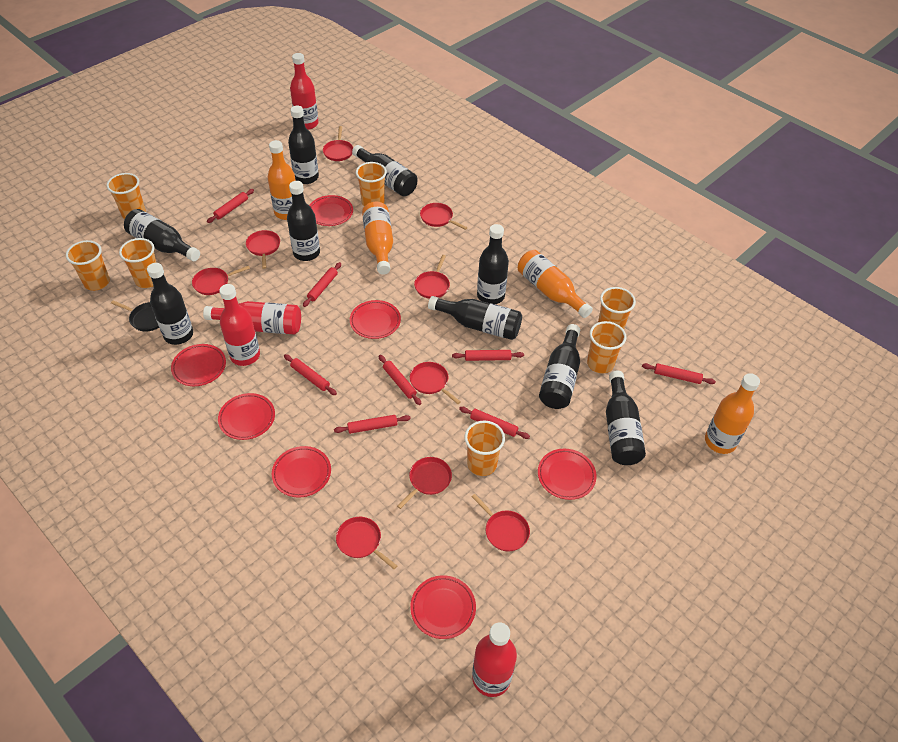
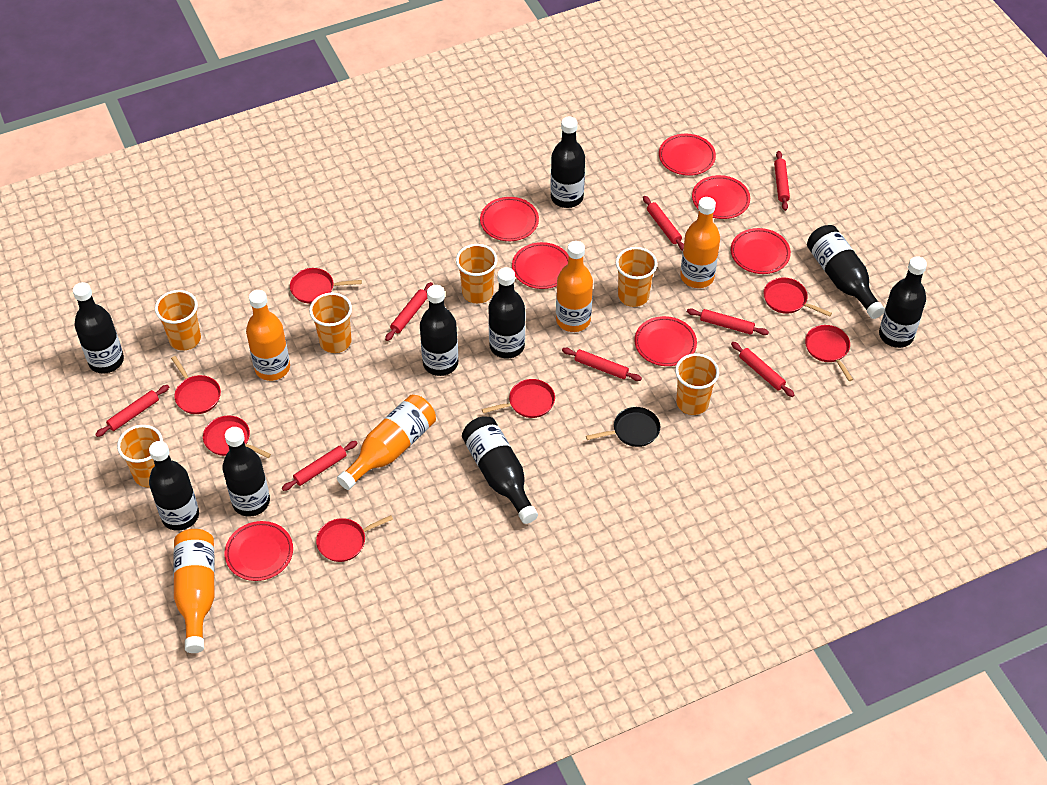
orange bottle: 4 -> 5
orange cup: 7 -> 6
red bottle: 4 -> 0
red pan: 9 -> 7

